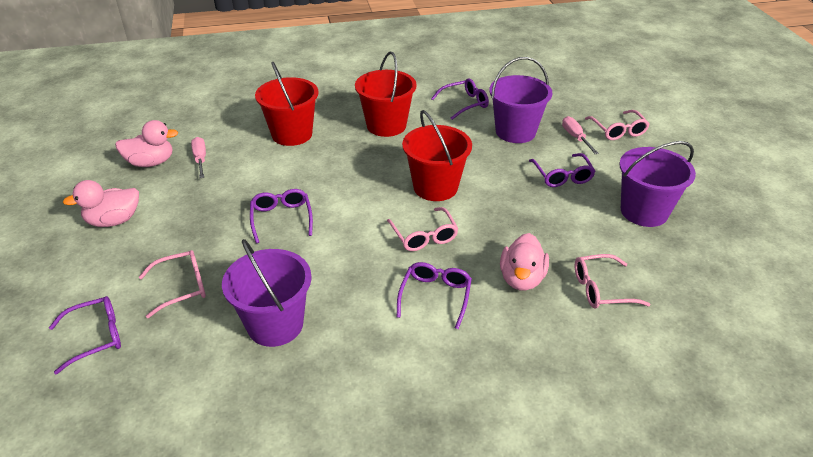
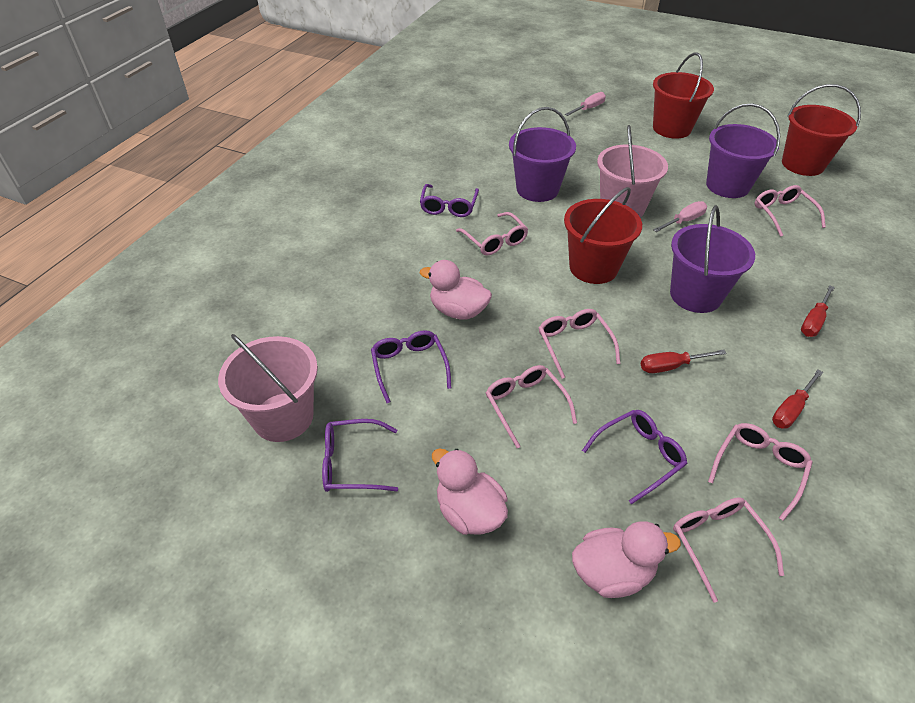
pink bucket: 0 -> 2
pink glasses: 4 -> 6
purple glasses: 5 -> 4
red screwdriver: 0 -> 3

